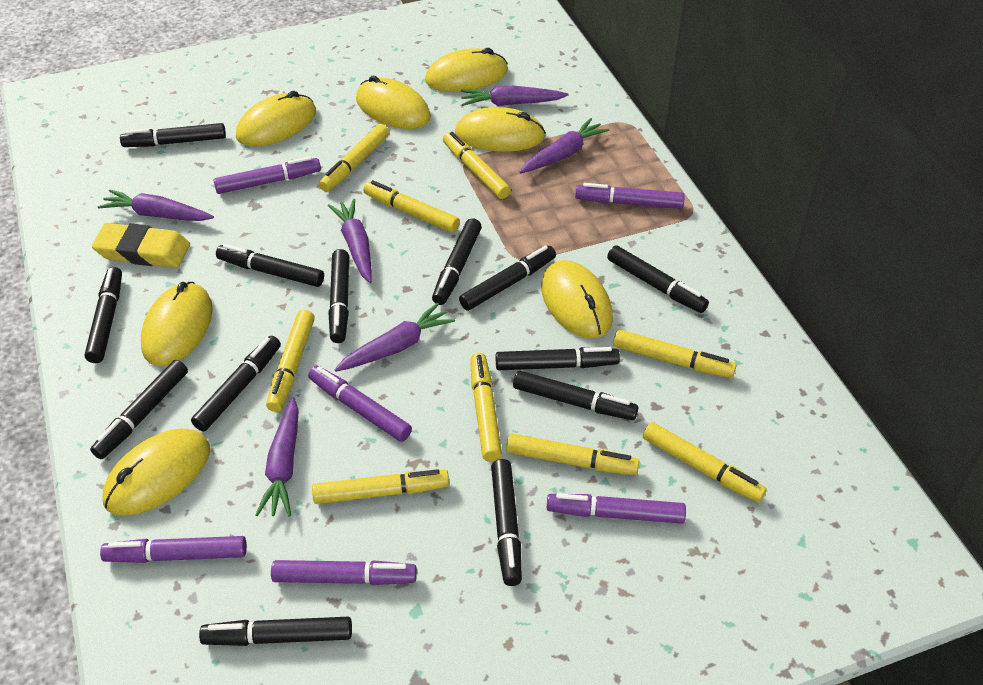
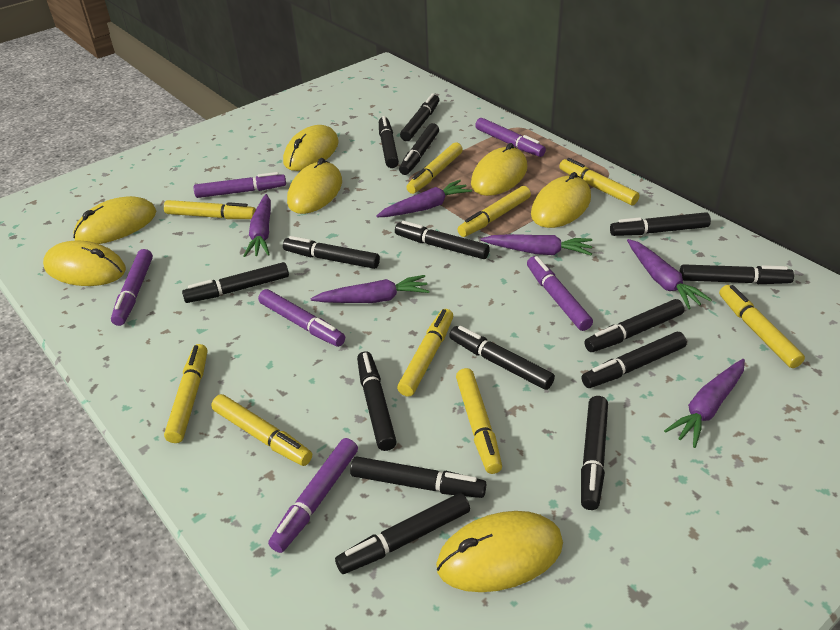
black marker: 13 -> 15
yellow eraser: 1 -> 0

